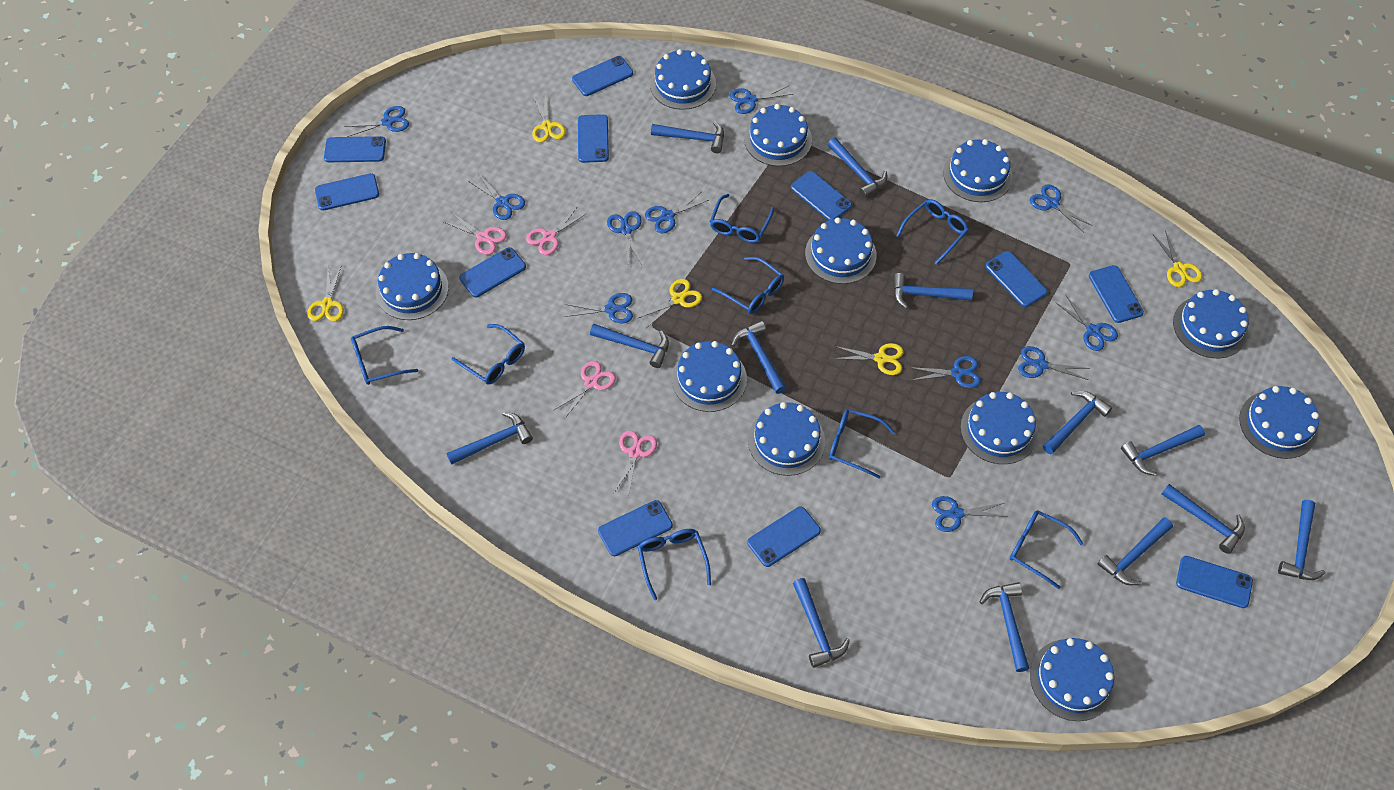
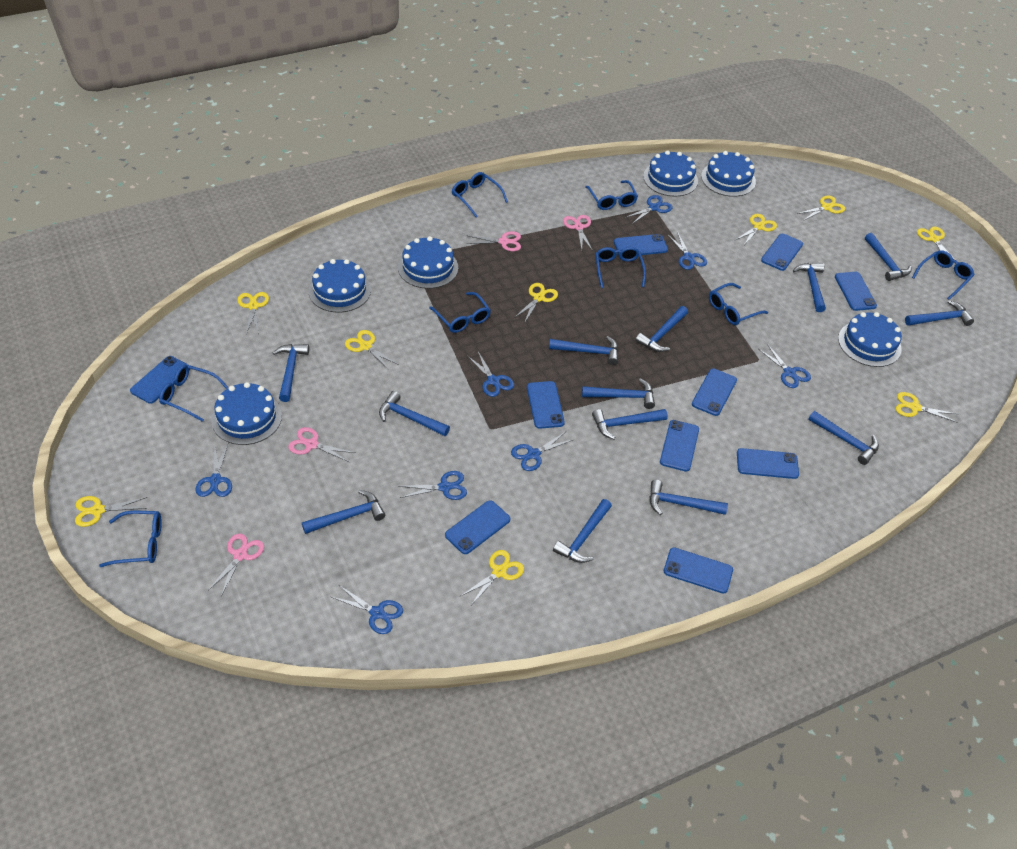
blue cake: 11 -> 6
blue phone: 11 -> 10
blue scissors: 11 -> 8
yellow scissors: 5 -> 9

